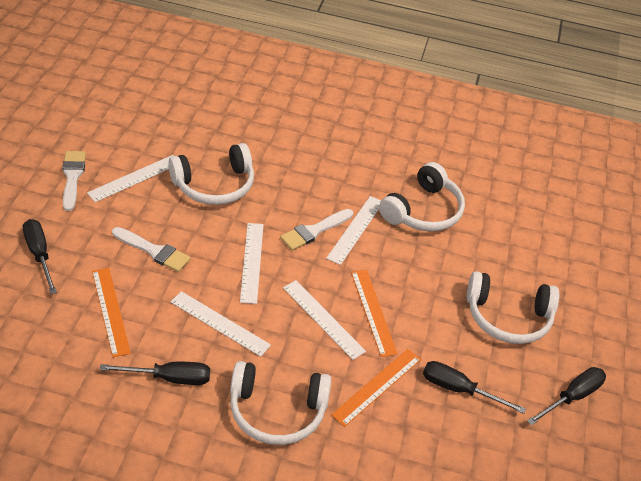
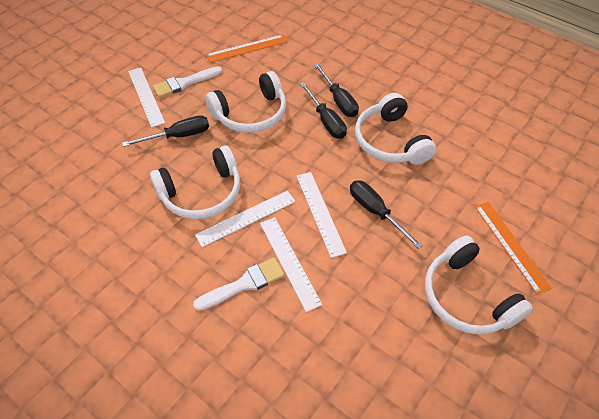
orange ruler: 3 -> 2
white brush: 3 -> 2
white ruler: 5 -> 4

